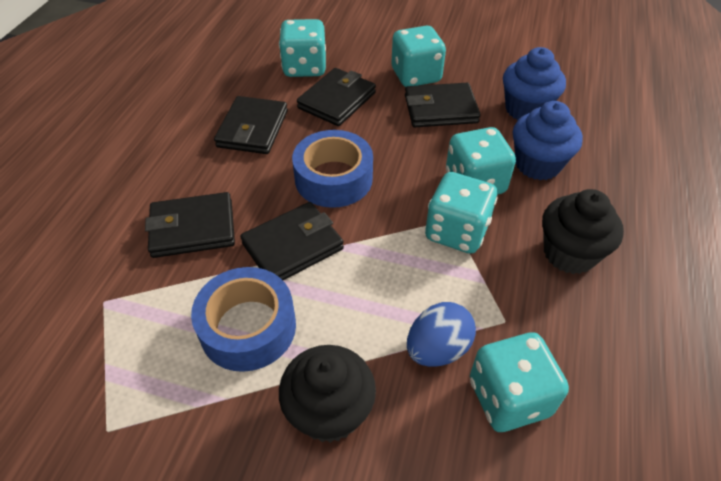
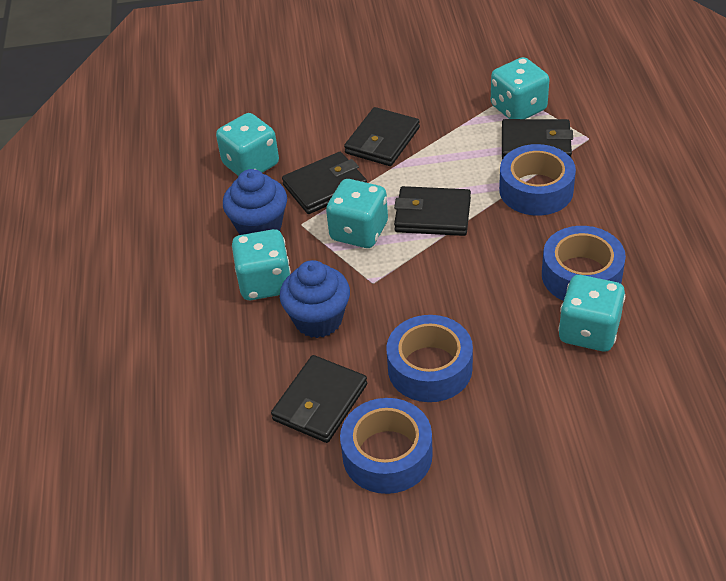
black cupcake: 2 -> 0
blue egg: 1 -> 0
blue tape: 2 -> 4

